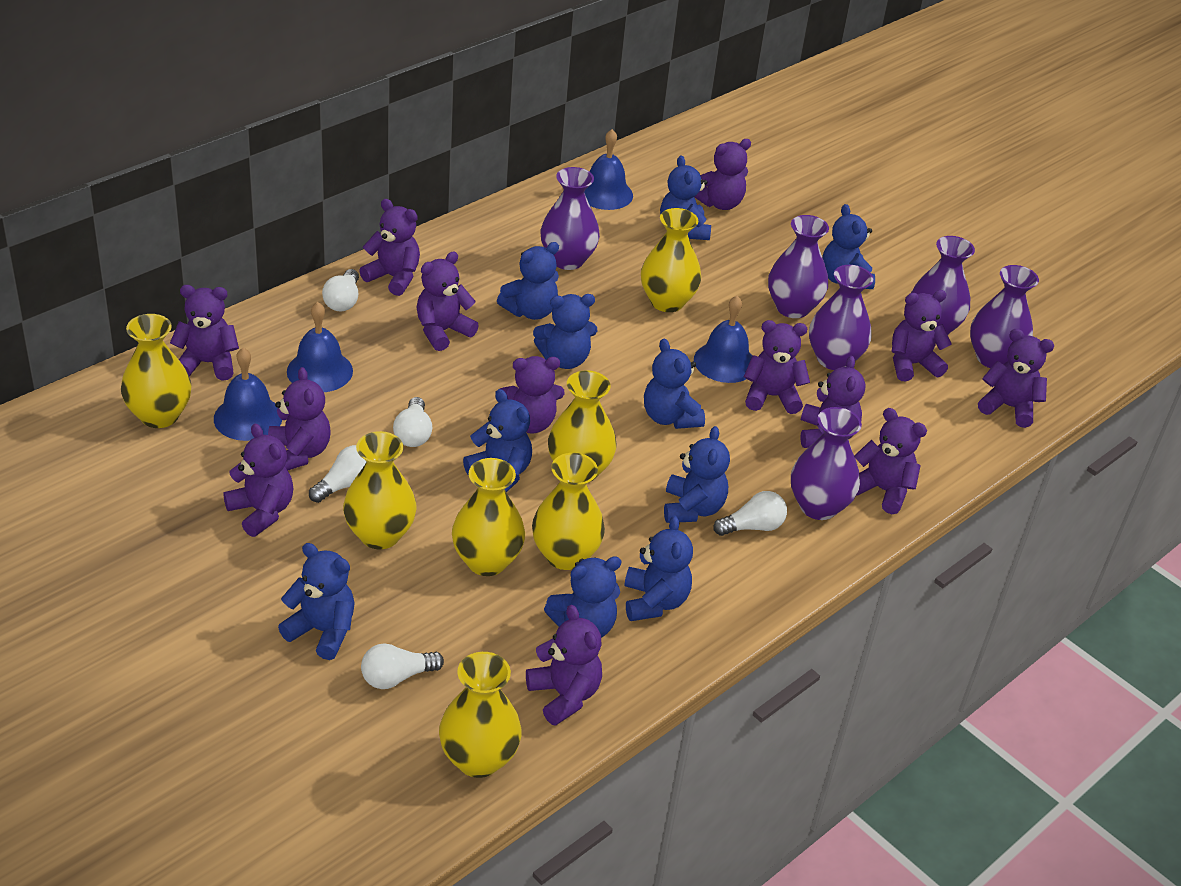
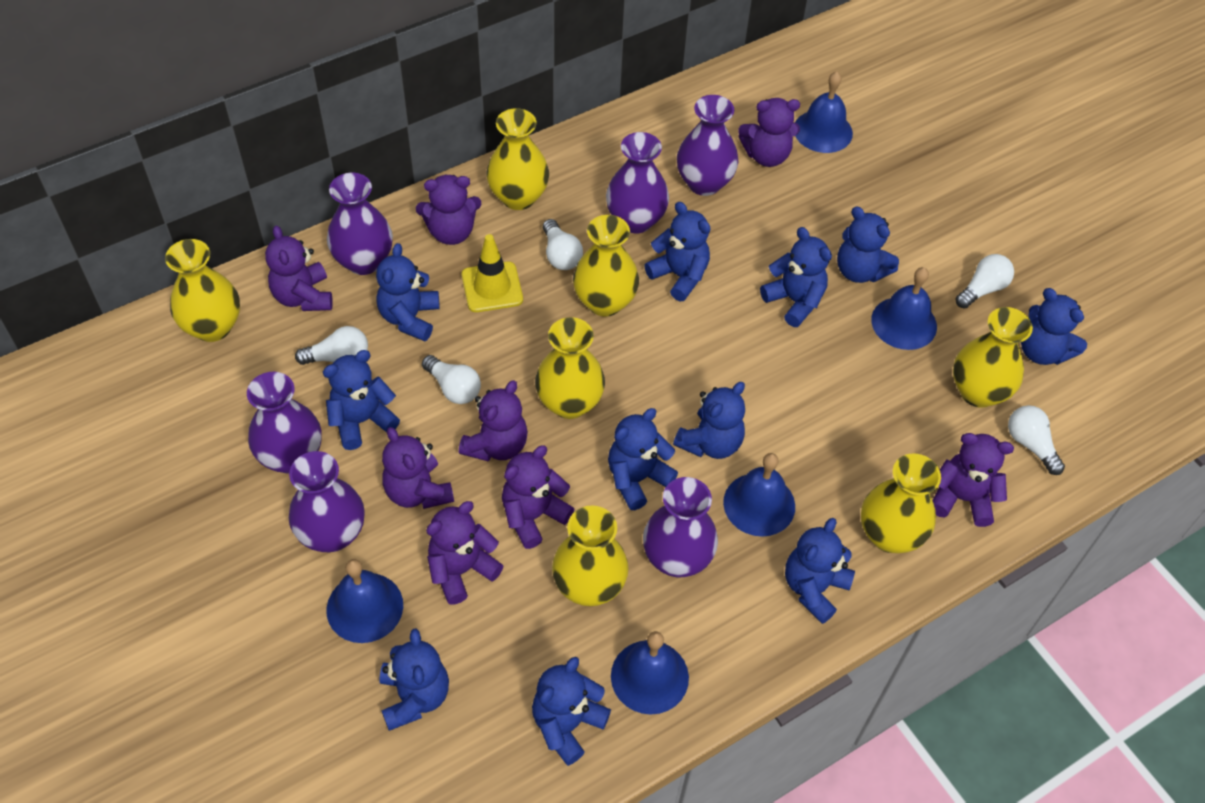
blue bell: 4 -> 5
blue teddy bear: 10 -> 11
purple teddy bear: 13 -> 8
yellow traffic cone: 0 -> 1

